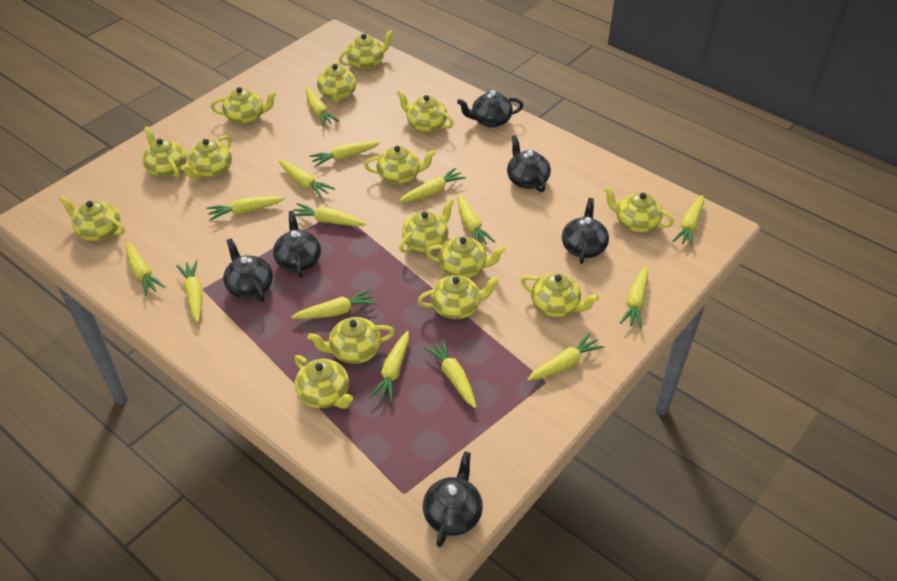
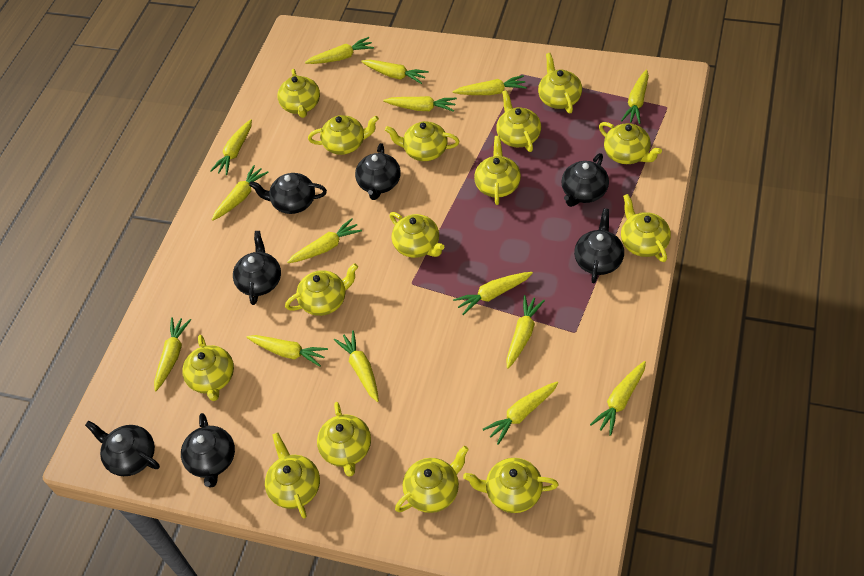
black teapot: 6 -> 7

